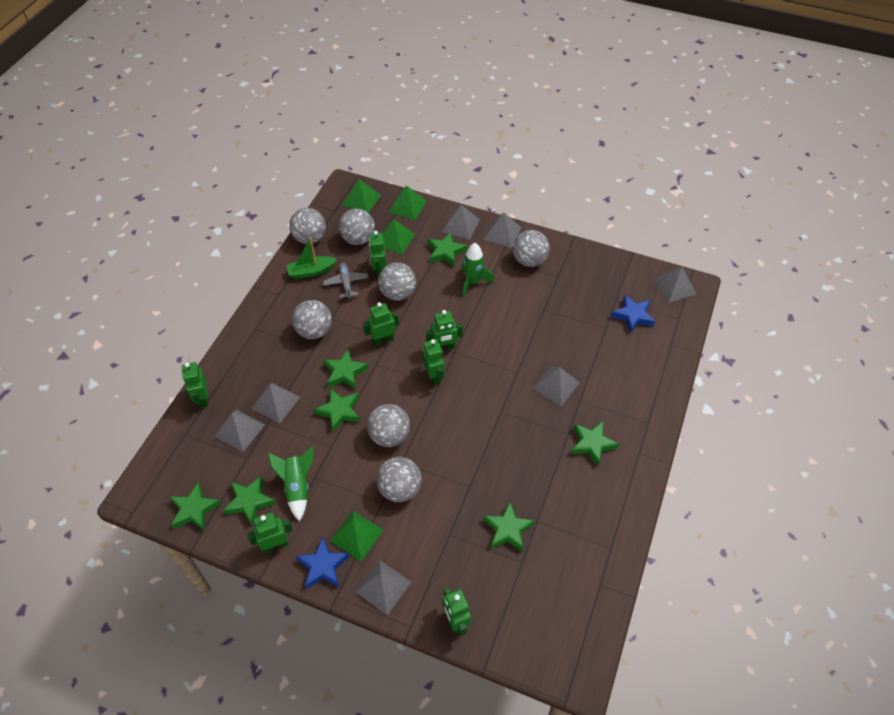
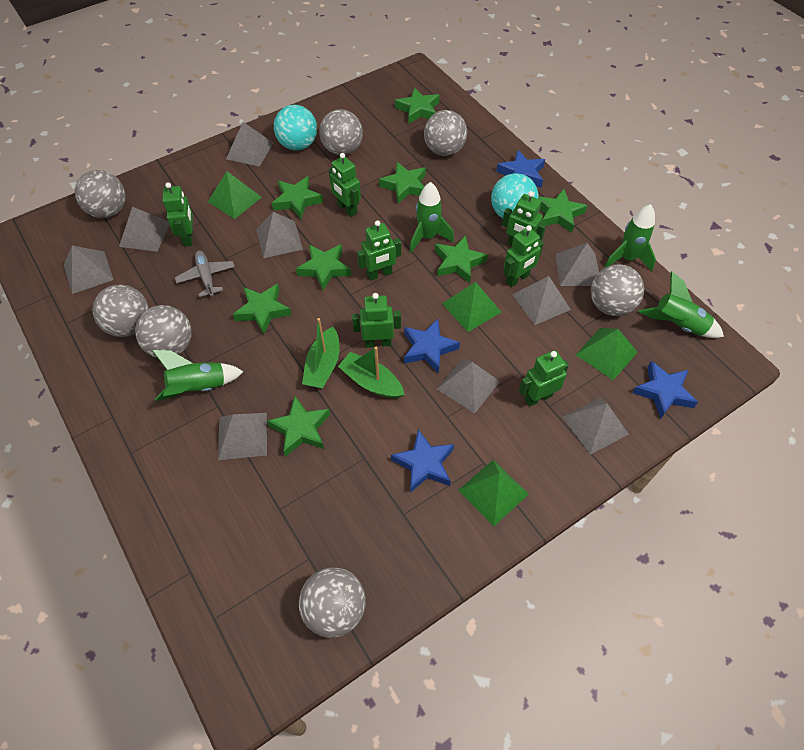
blue star: 2 -> 4
green boat: 1 -> 2
green rocket: 2 -> 4
green star: 7 -> 8
grey pyramid: 7 -> 9
turquoise ball: 0 -> 2

